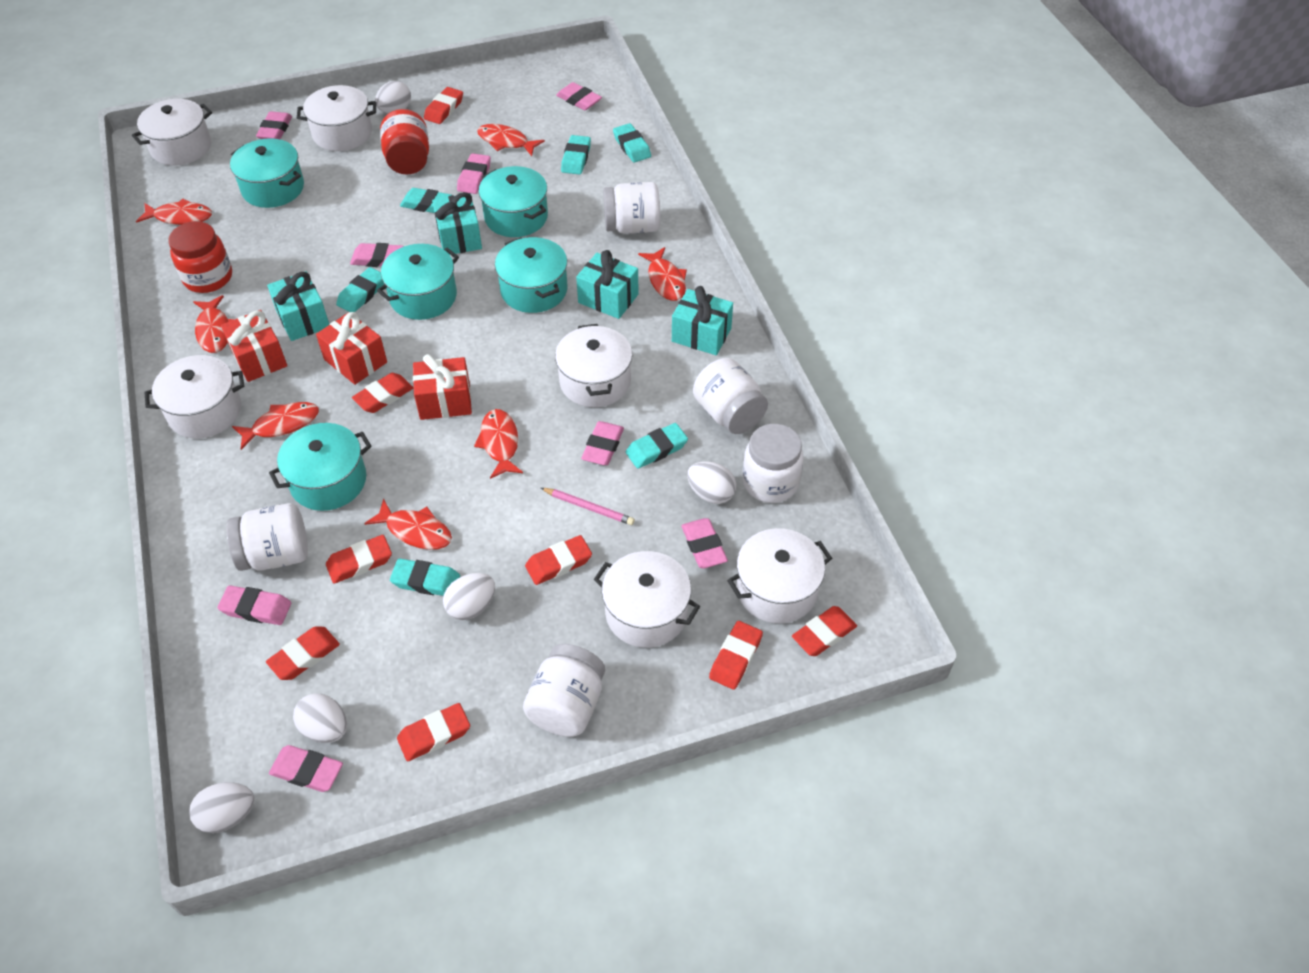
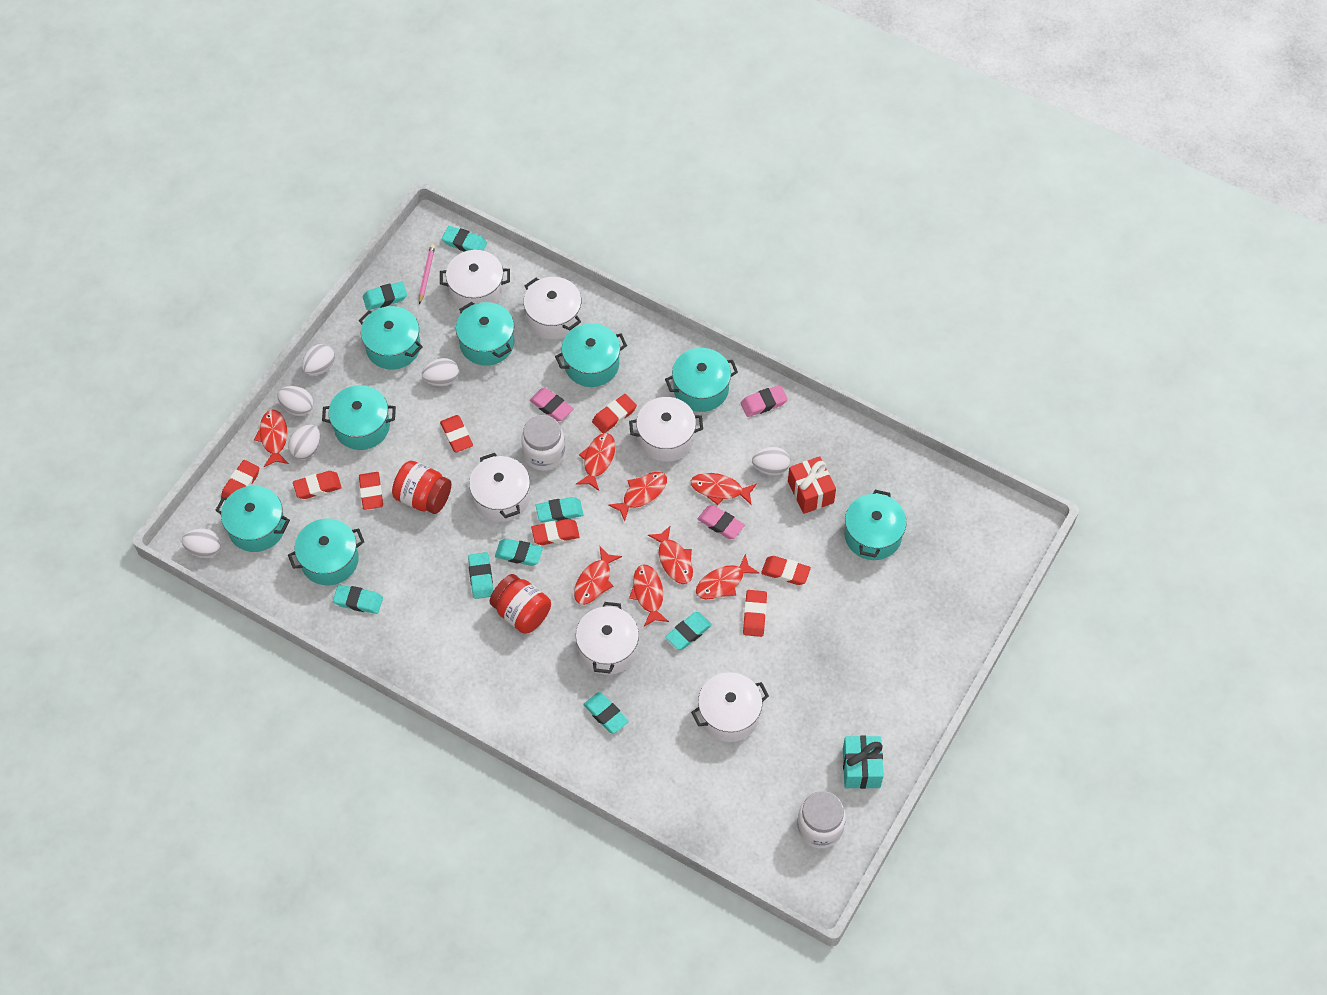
pink eraser: 8 -> 3
red fish: 7 -> 8
red gift: 3 -> 1
turquoise eraser: 6 -> 8
turquoise gift: 4 -> 1
turquoise pot: 5 -> 8
white egg: 5 -> 6
white jar: 5 -> 2

